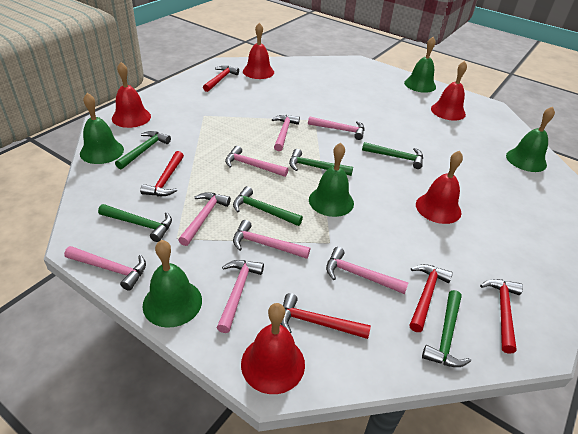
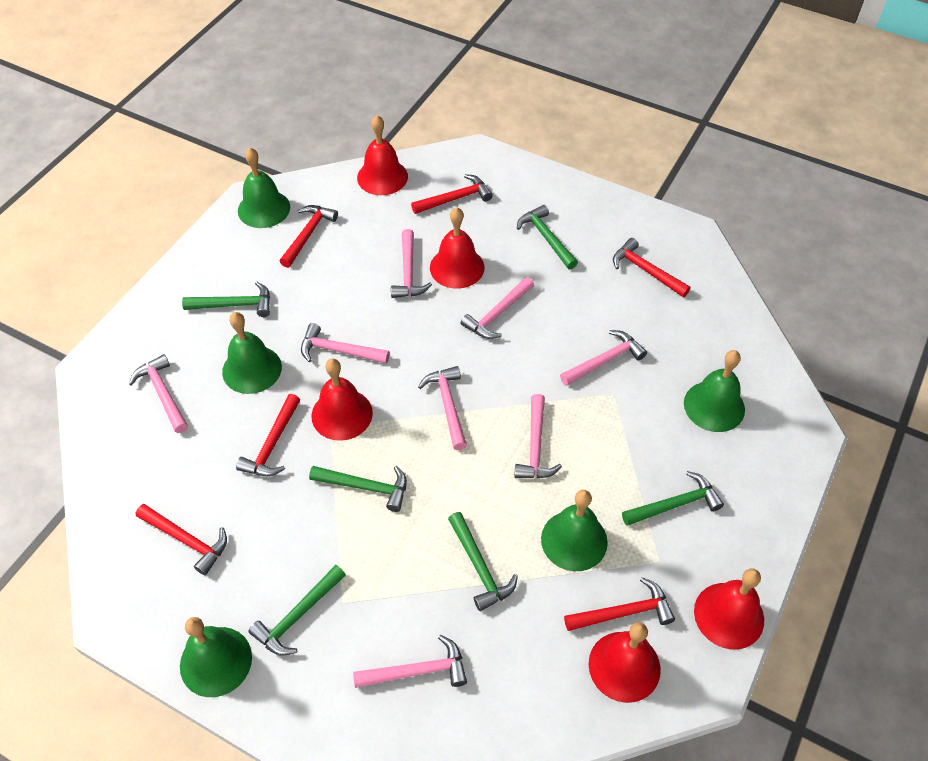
red hammer: 5 -> 6

